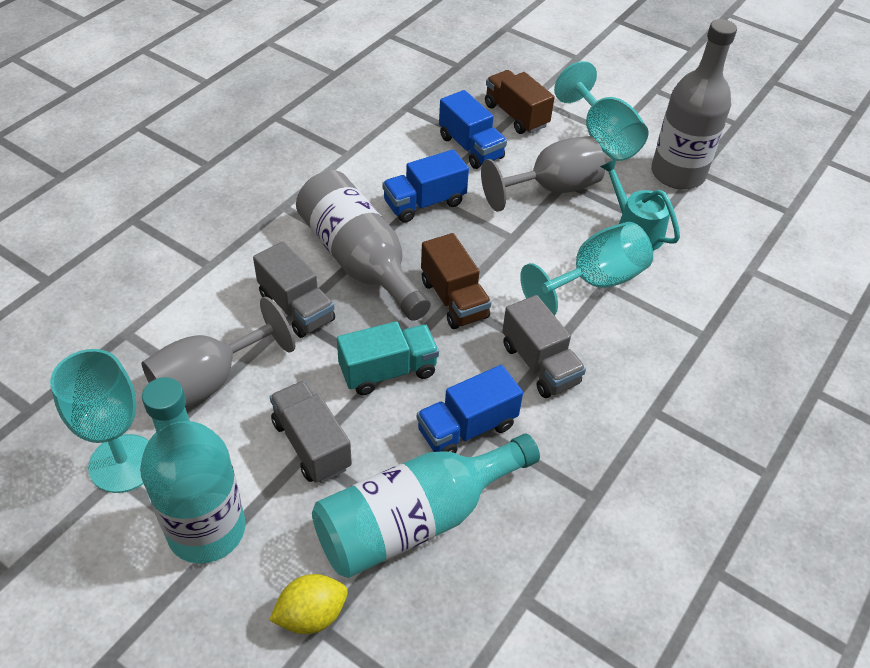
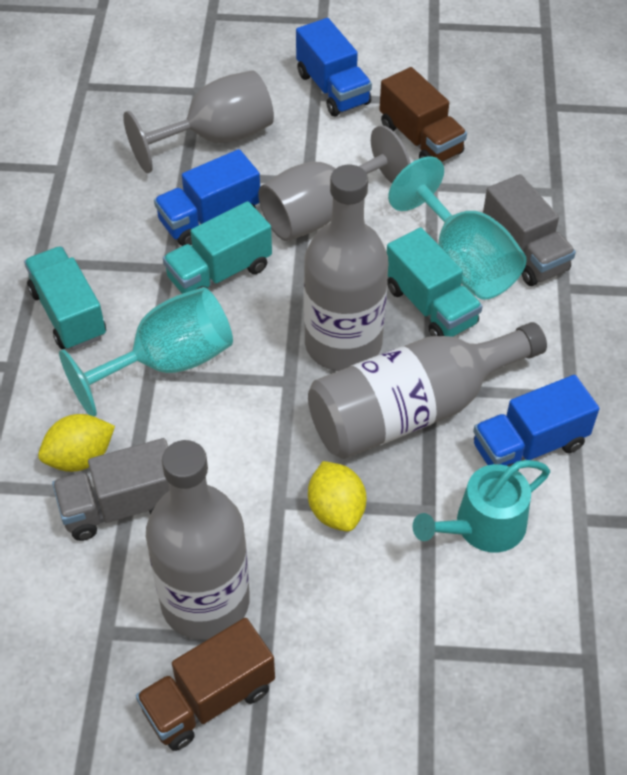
grey bottle: 2 -> 3
grey truck: 3 -> 2
turquoise bottle: 2 -> 0
turquoise goblet: 3 -> 2
turquoise truck: 1 -> 3
yellow lemon: 1 -> 2

